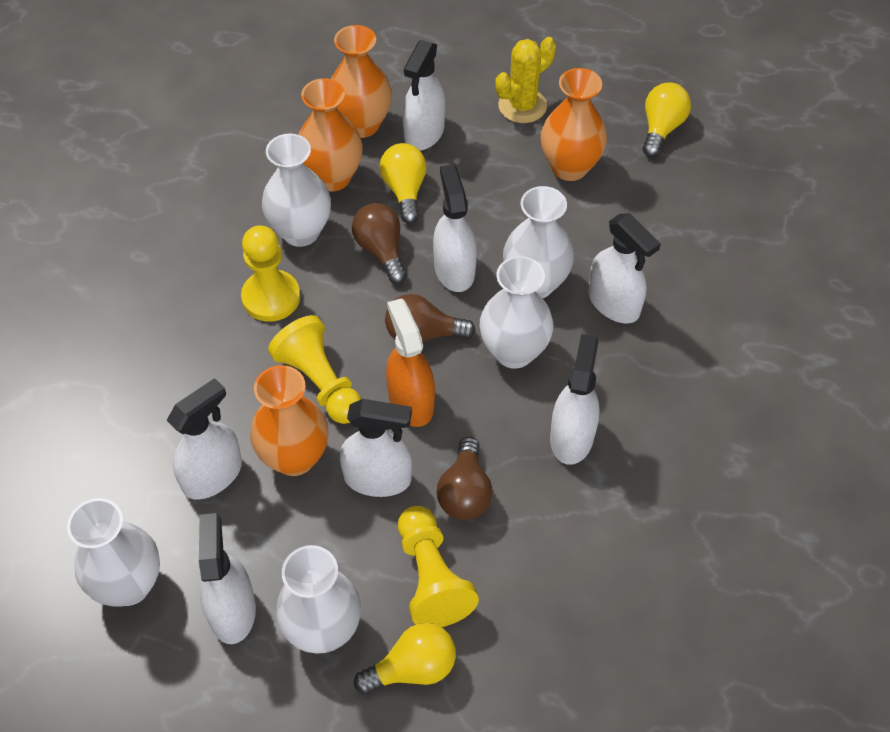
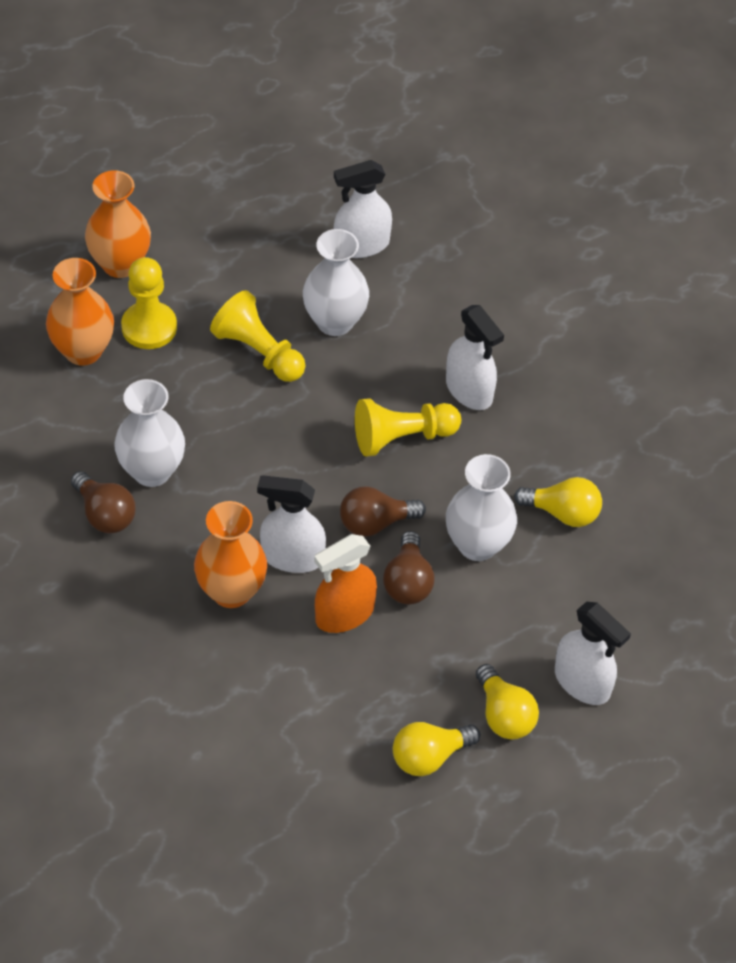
orange vase: 4 -> 3
white spray bottle: 7 -> 4
white vase: 5 -> 3
yellow cactus: 1 -> 0

